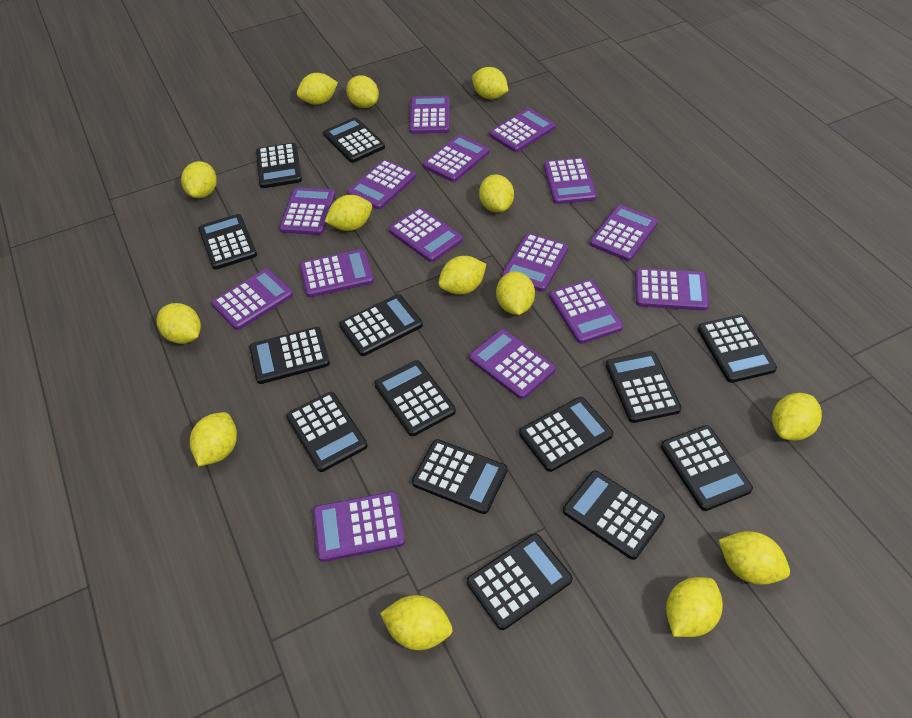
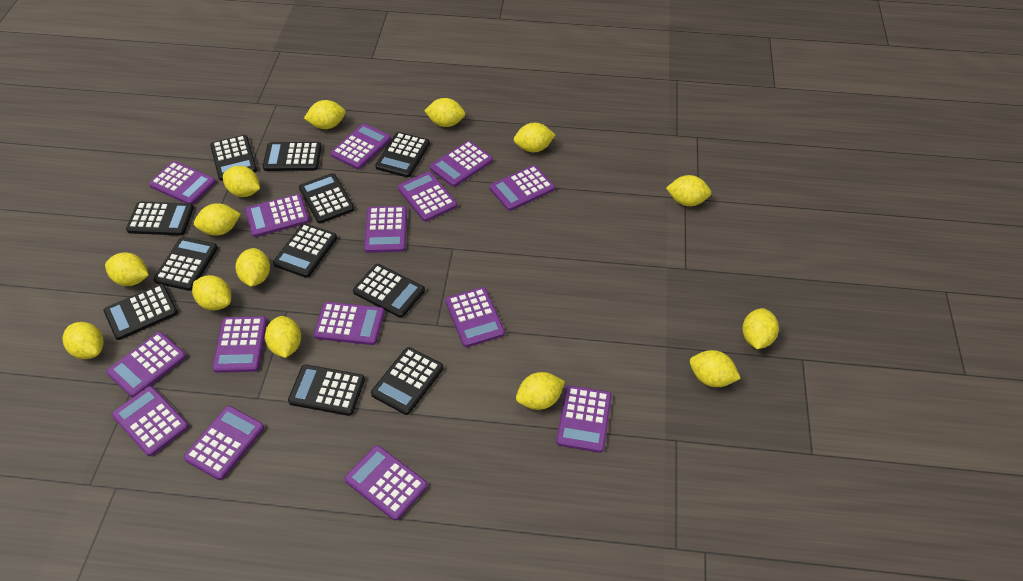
black calculator: 14 -> 11

